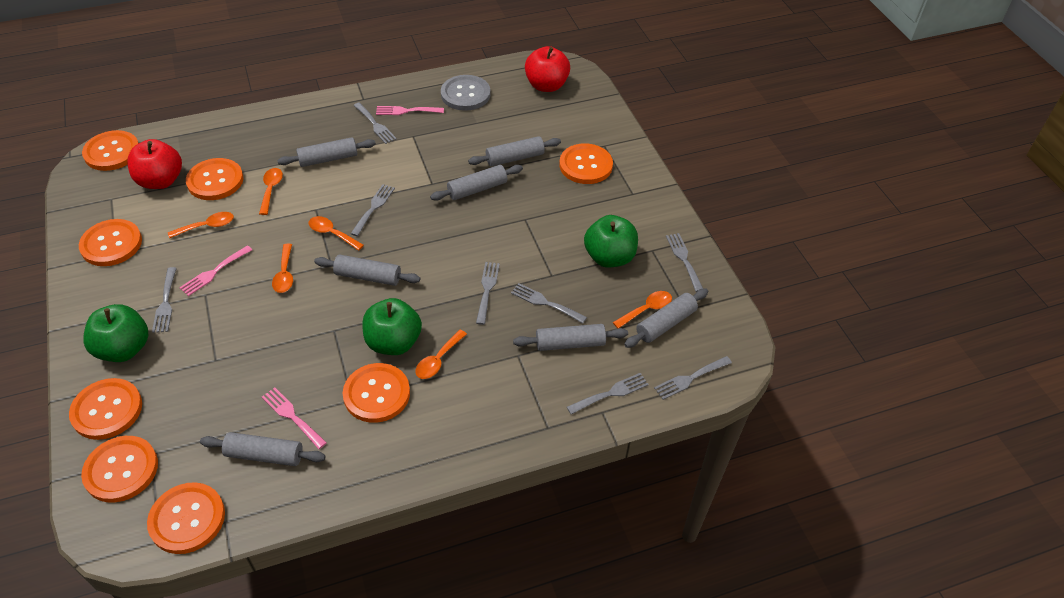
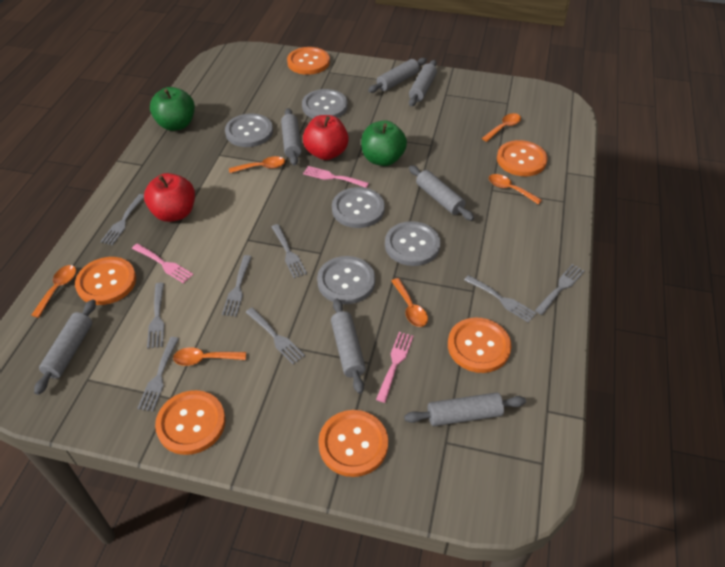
green apple: 3 -> 2
grey button: 1 -> 5
orange button: 8 -> 6

